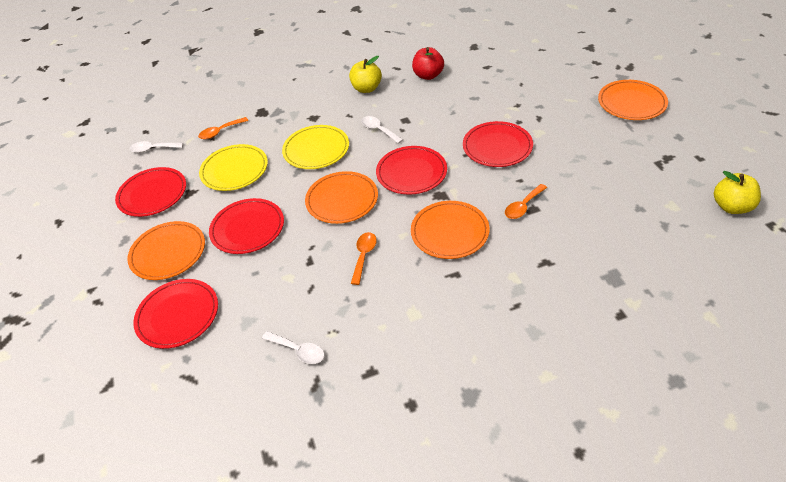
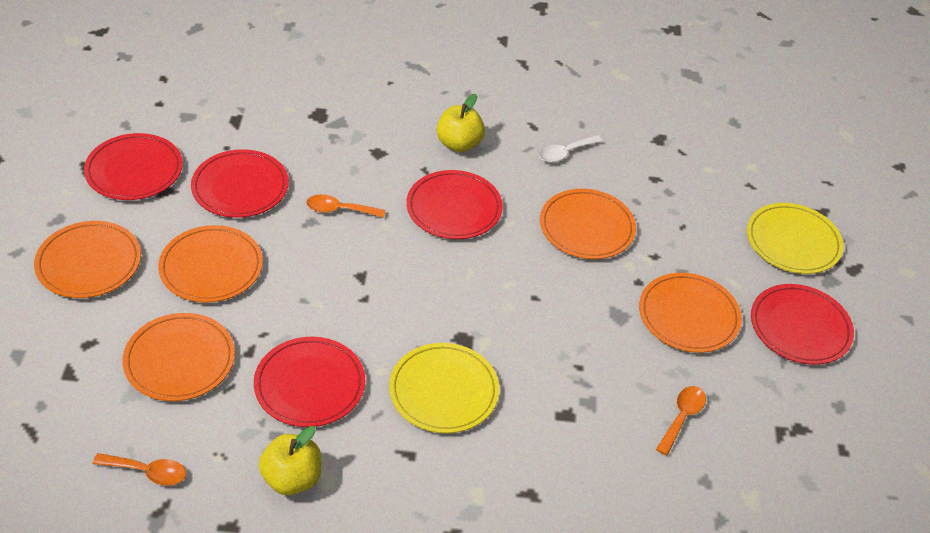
orange plate: 4 -> 5
red apple: 1 -> 0
white spoon: 3 -> 1

